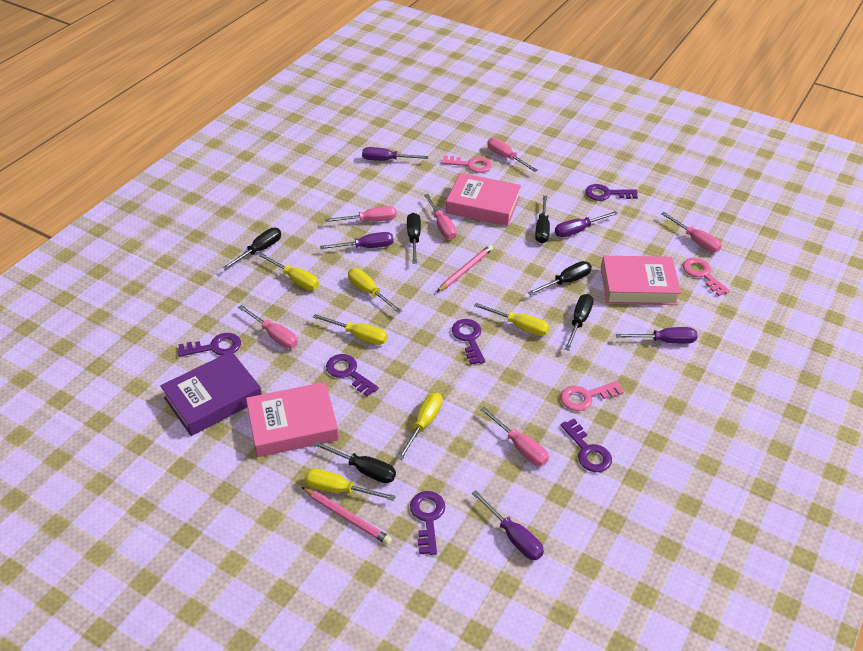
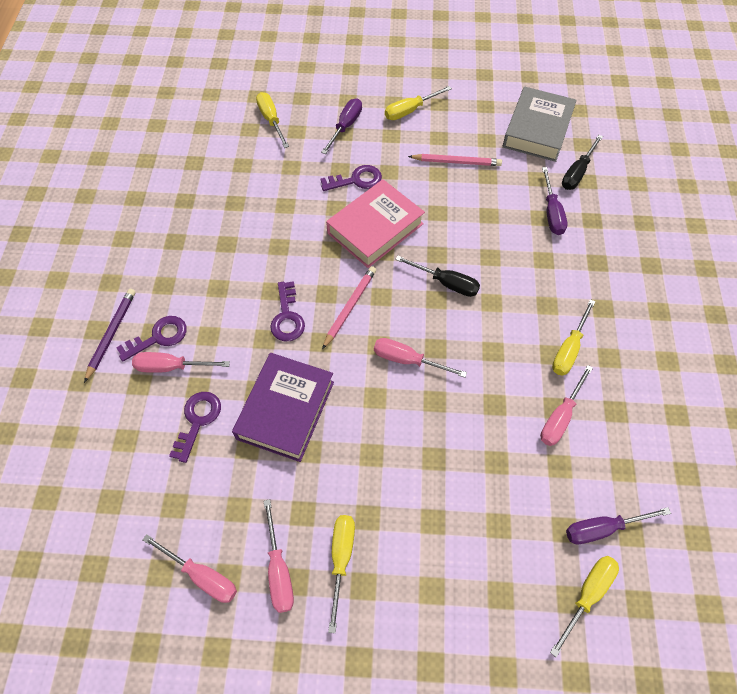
black screwdriver: 6 -> 2
grey book: 0 -> 1
pink book: 3 -> 1
pink key: 3 -> 0
pink screwdriver: 6 -> 5
purple key: 6 -> 4
purple pencil: 0 -> 1
purple screwdriver: 5 -> 3
yellow screwdriver: 6 -> 5

